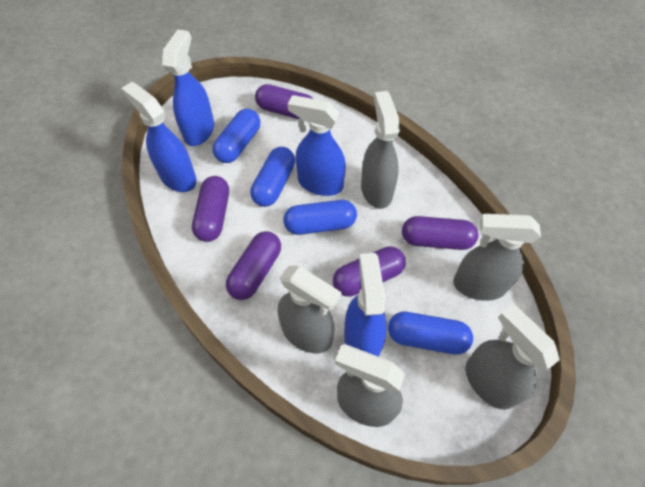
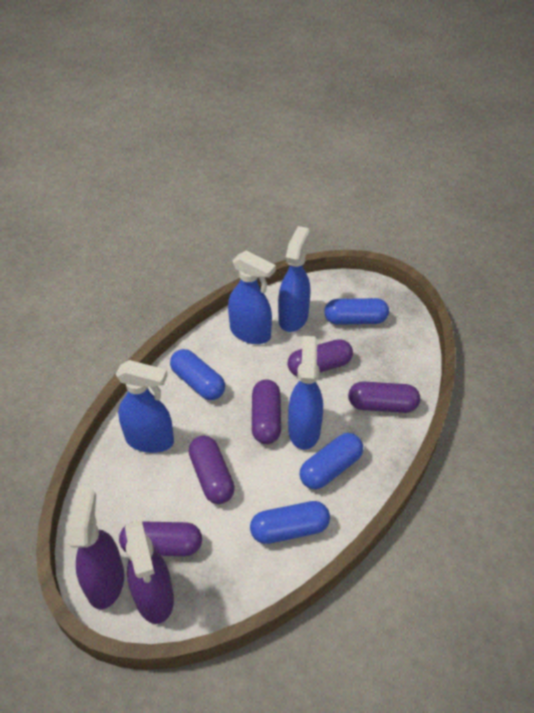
grey spray bottle: 5 -> 0
purple spray bottle: 0 -> 2

